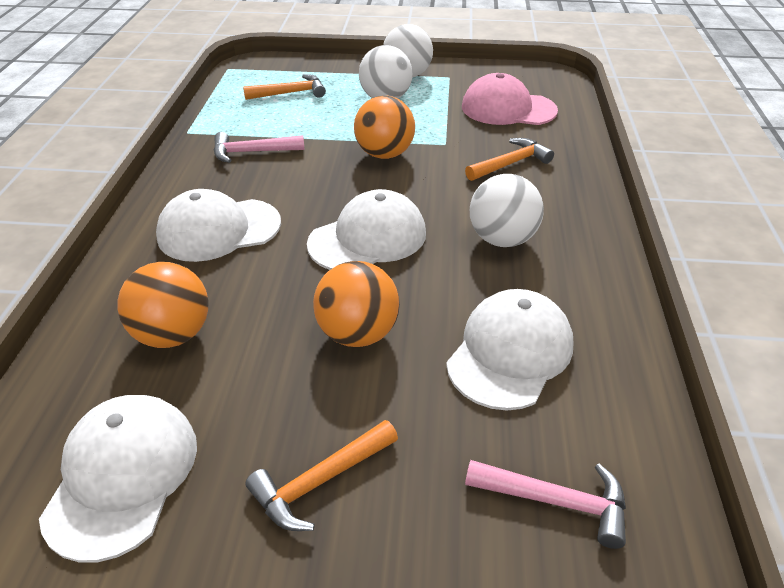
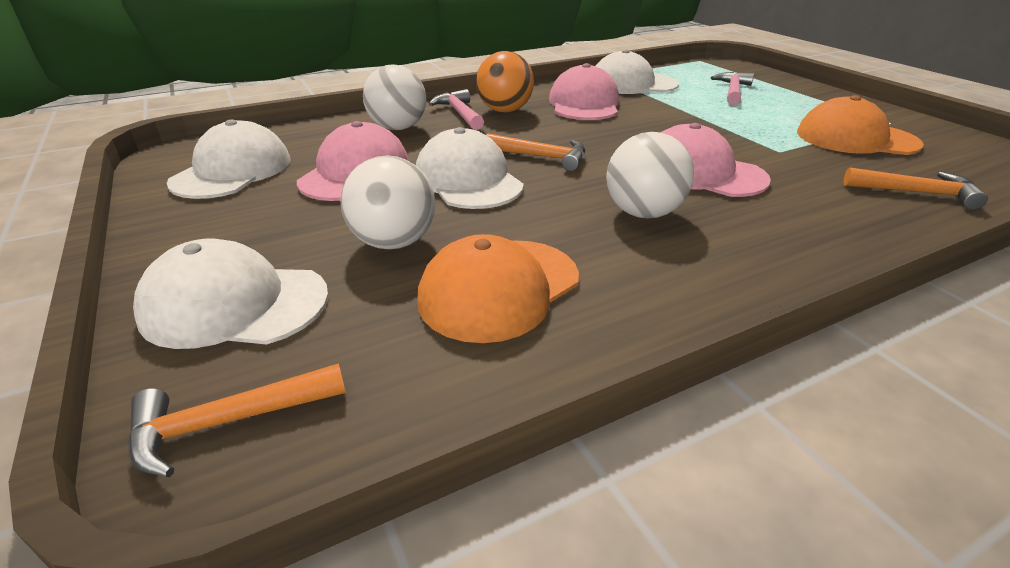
orange ball: 3 -> 1
orange cap: 0 -> 2
pink cap: 1 -> 3

